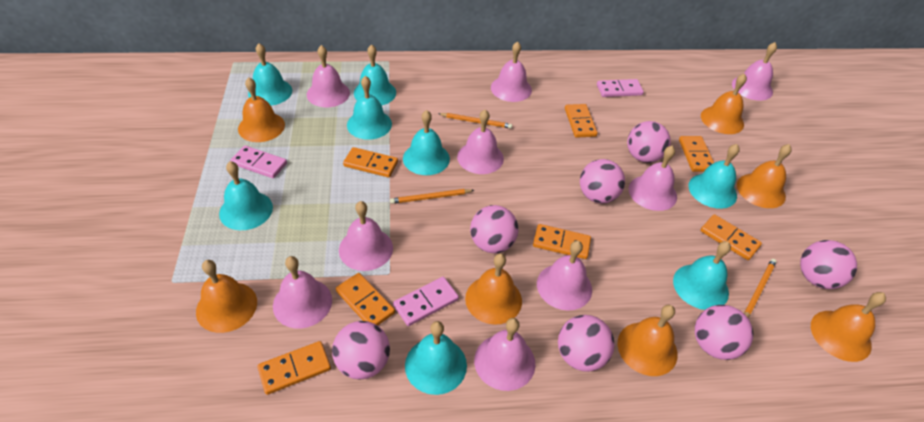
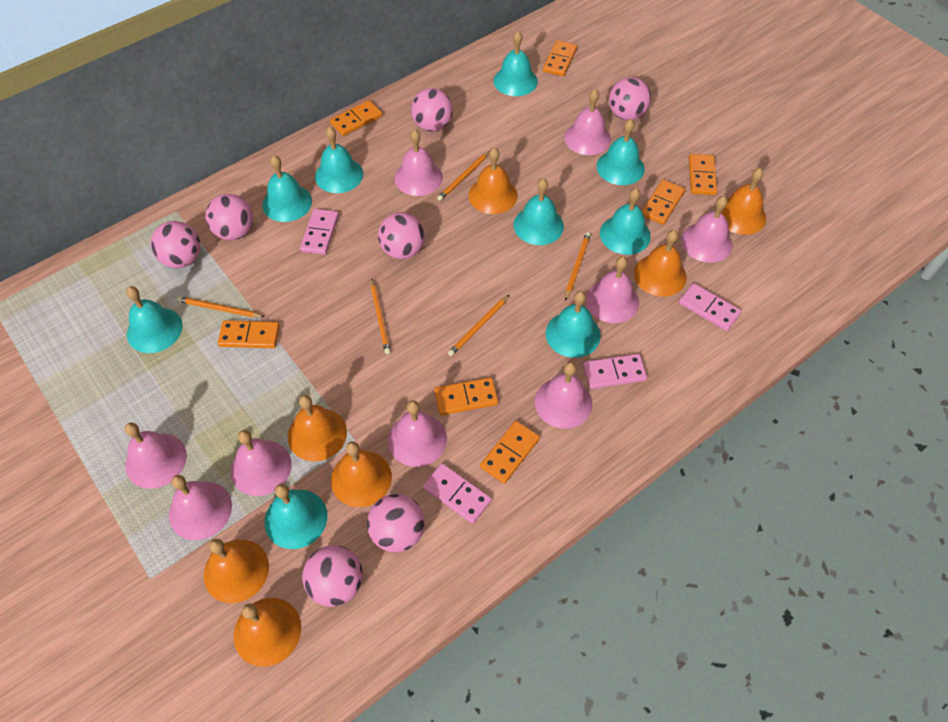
orange pencil: 3 -> 5
pink domino: 3 -> 4
turquoise bell: 8 -> 9

